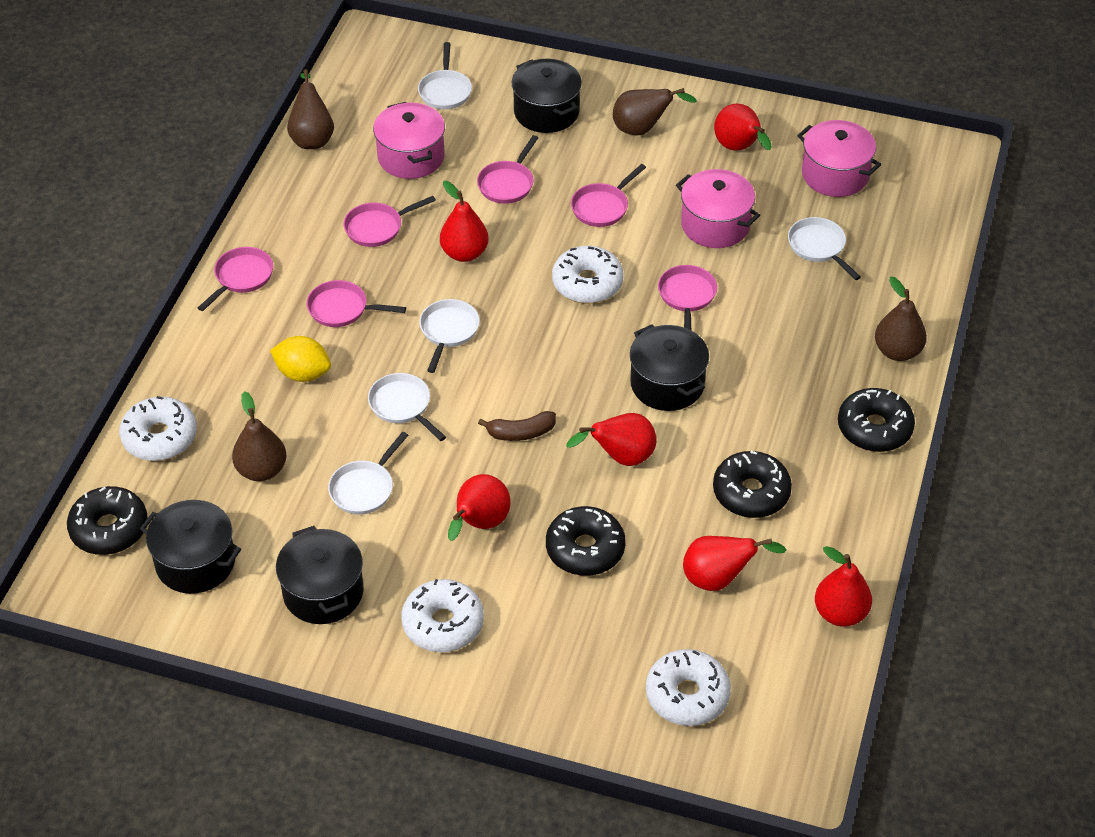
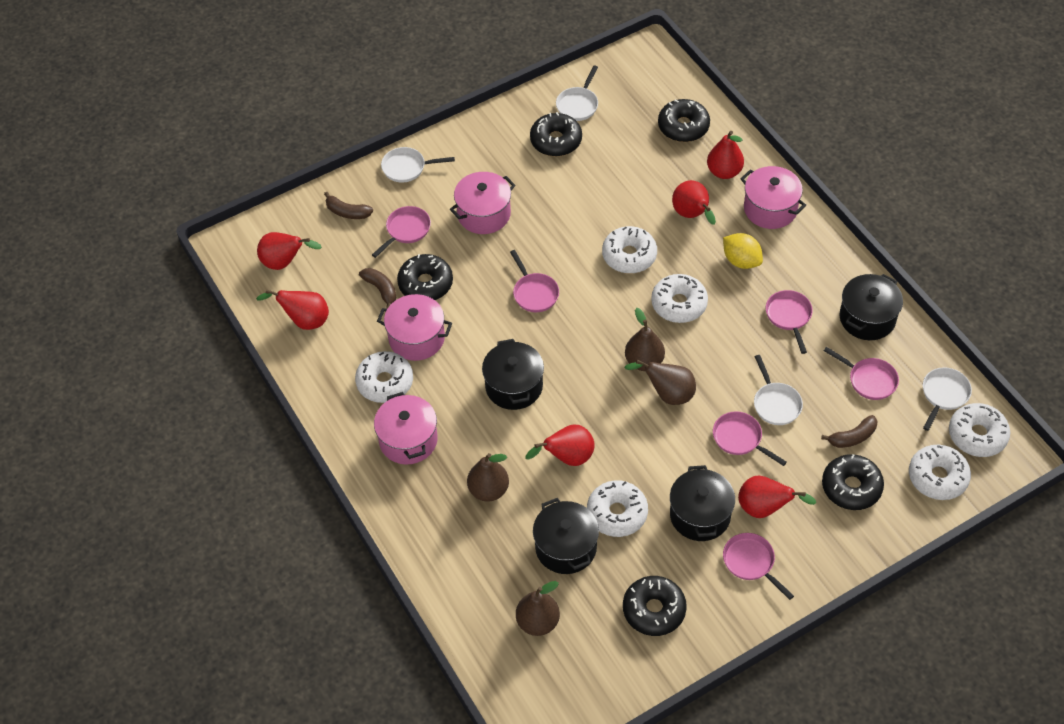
black donut: 4 -> 5
brown banana: 1 -> 3
pink pot: 3 -> 4
white donut: 4 -> 6
white pan: 5 -> 4

